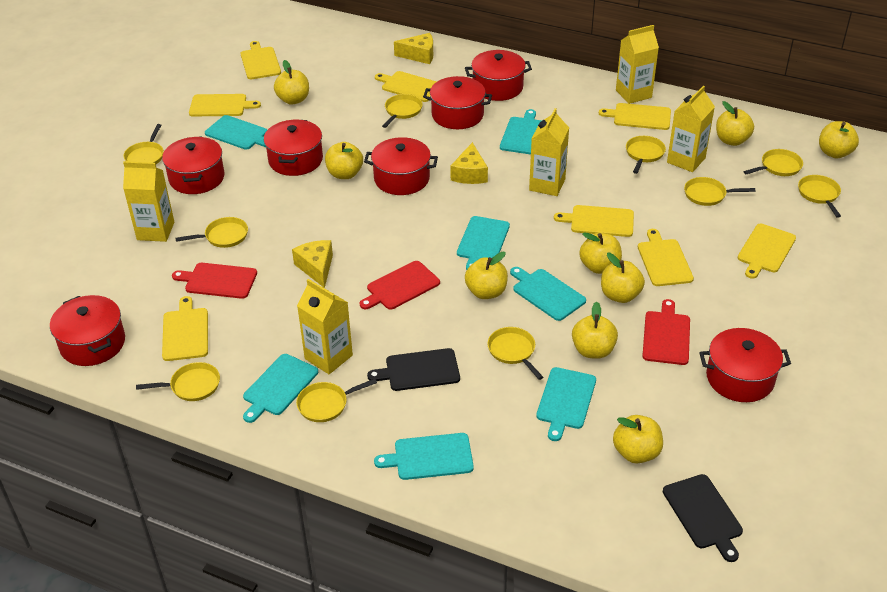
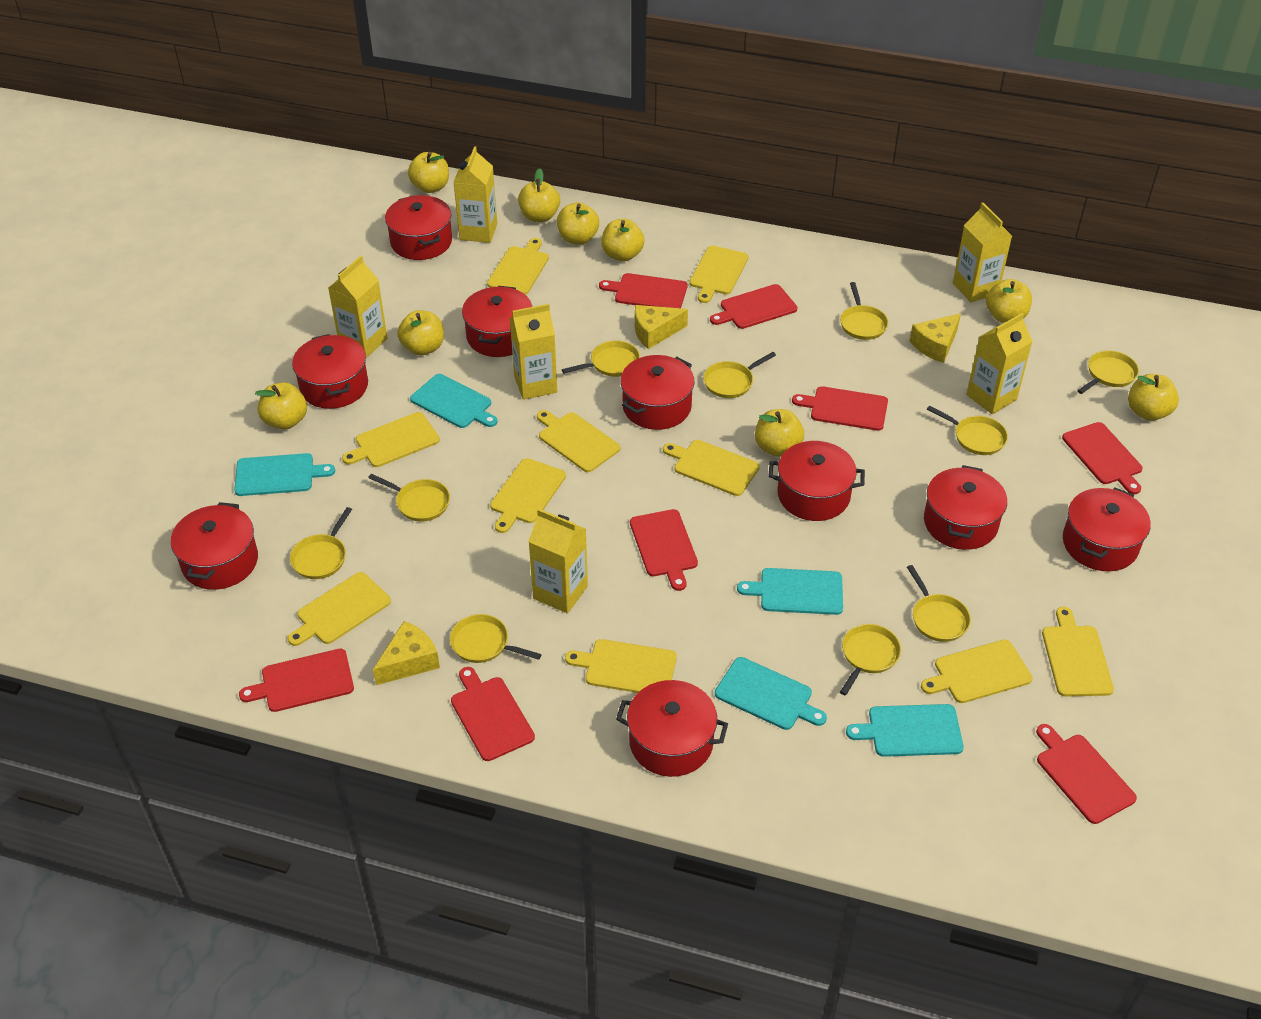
black cutting board: 2 -> 0
red cutting board: 3 -> 8
red pot: 7 -> 9
turquoise cutting board: 7 -> 5
yellow carton: 5 -> 6
yellow cutting board: 8 -> 10

